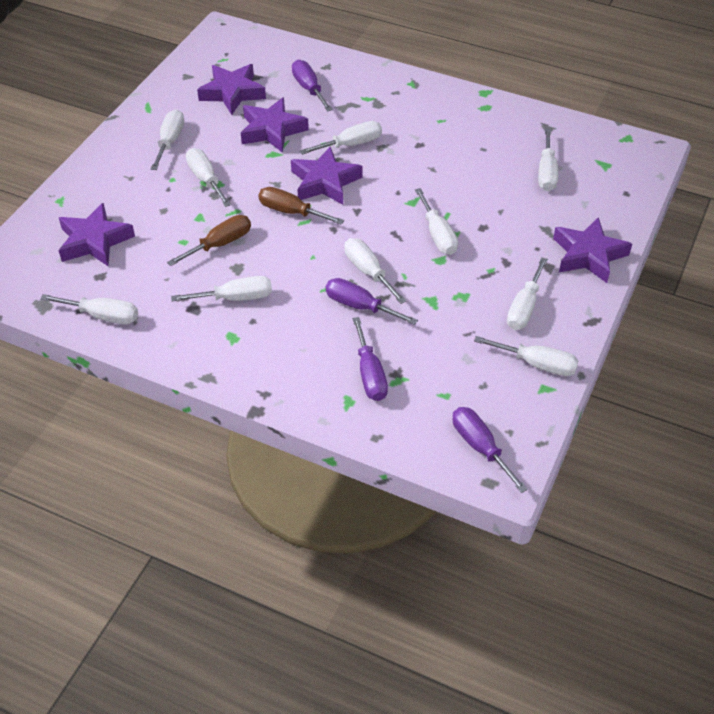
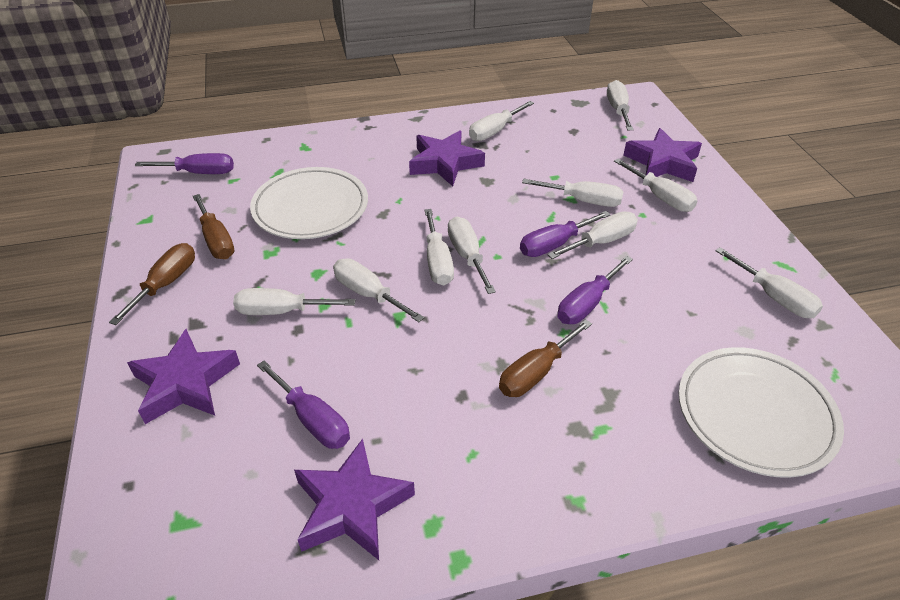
brown screwdriver: 2 -> 3
purple star: 5 -> 4
white plate: 0 -> 2

